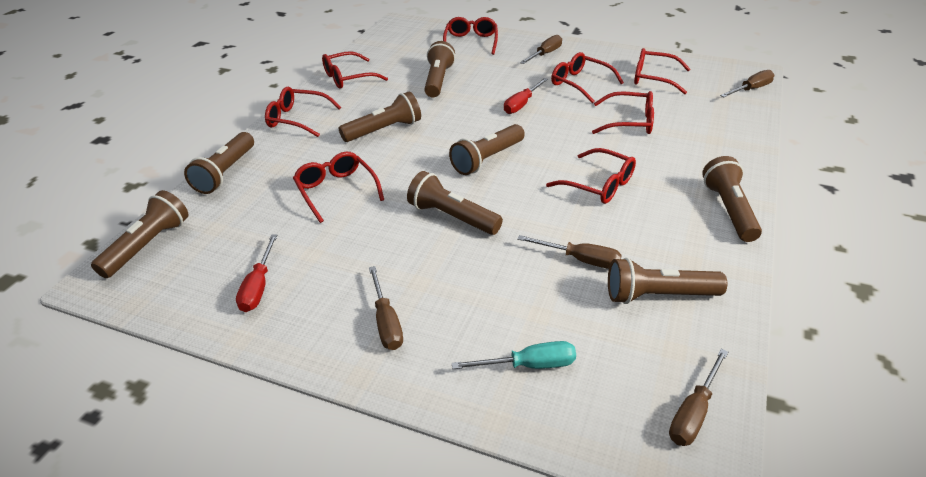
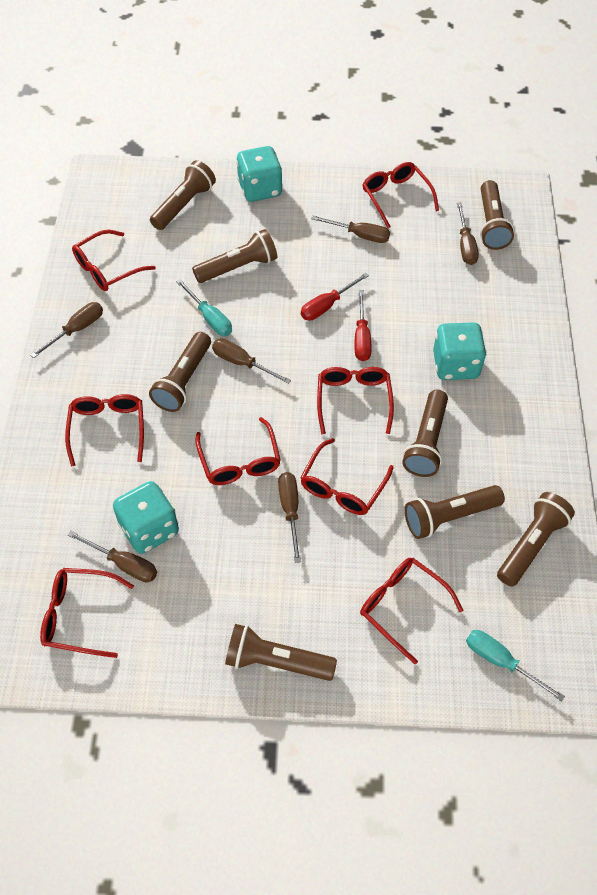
brown screwdriver: 5 -> 6
turquoise dice: 0 -> 3
turquoise screwdriver: 1 -> 2

